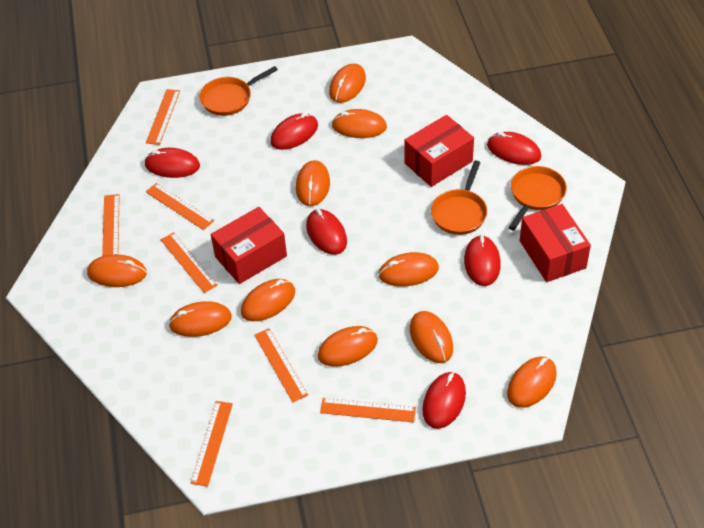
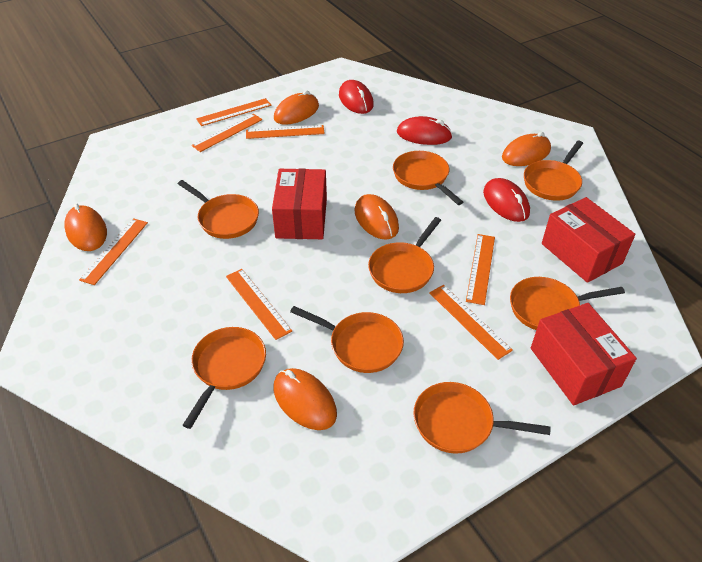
orange mouse: 10 -> 5
orange pan: 3 -> 8
red mouse: 6 -> 3

